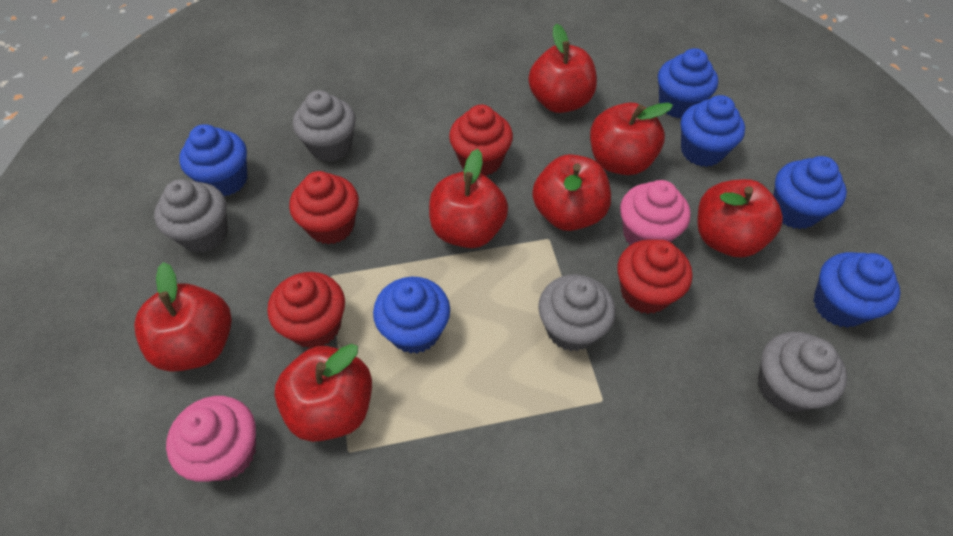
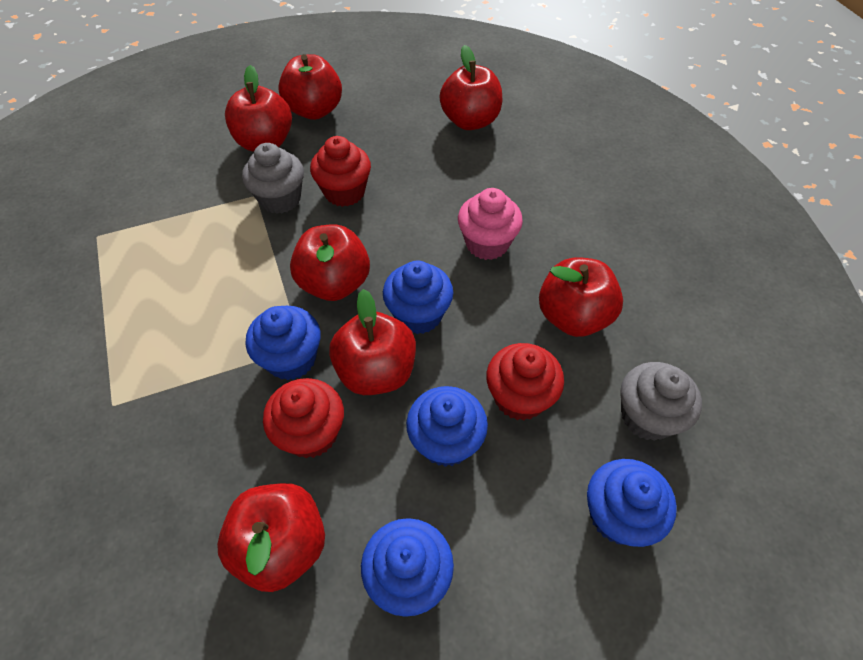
blue cupcake: 6 -> 5
grey cupcake: 4 -> 2
pink cupcake: 2 -> 1
red cupcake: 4 -> 3

